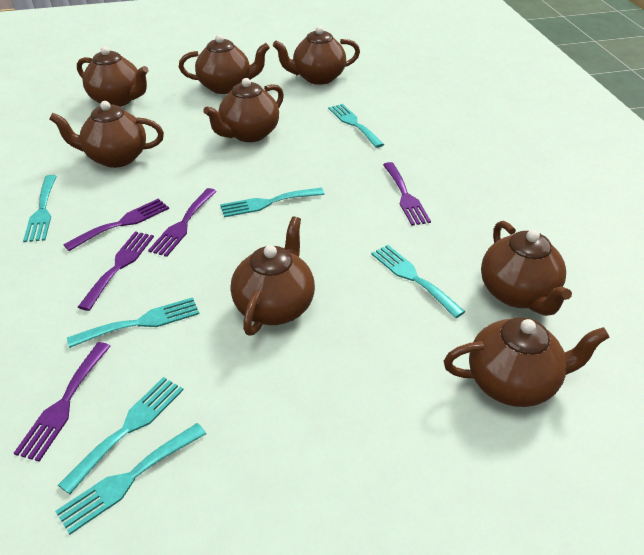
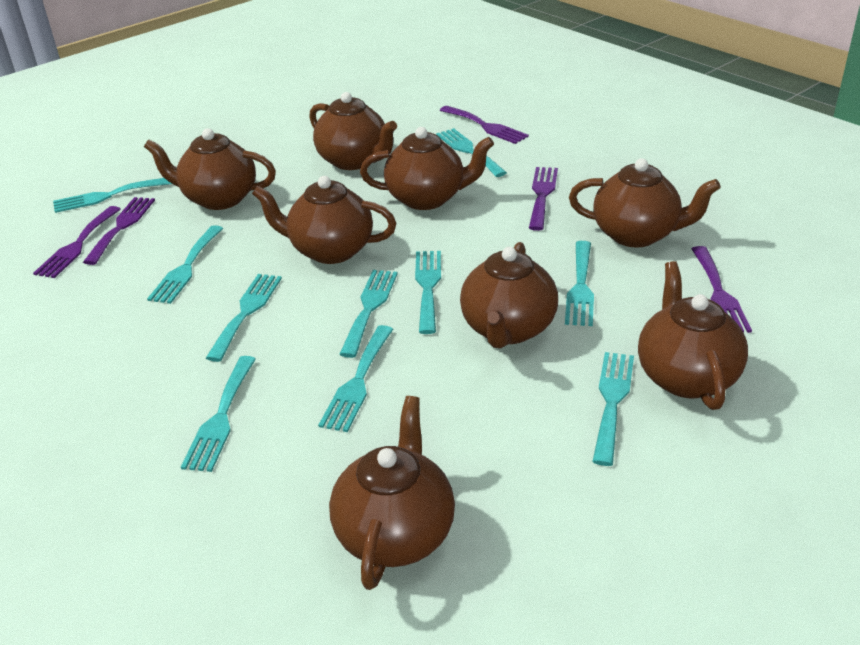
turquoise fork: 7 -> 10

